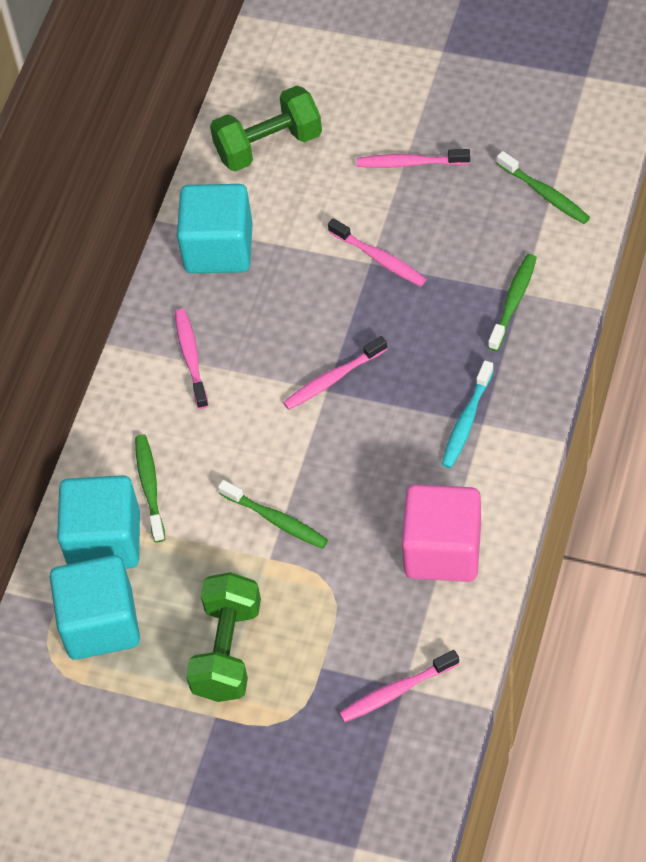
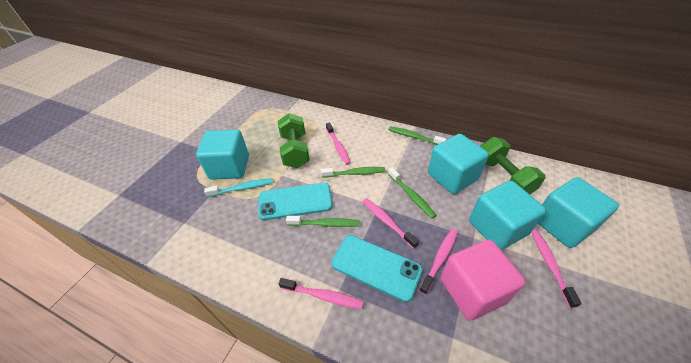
turquoise cube: 3 -> 4
turquoise phone: 0 -> 2

